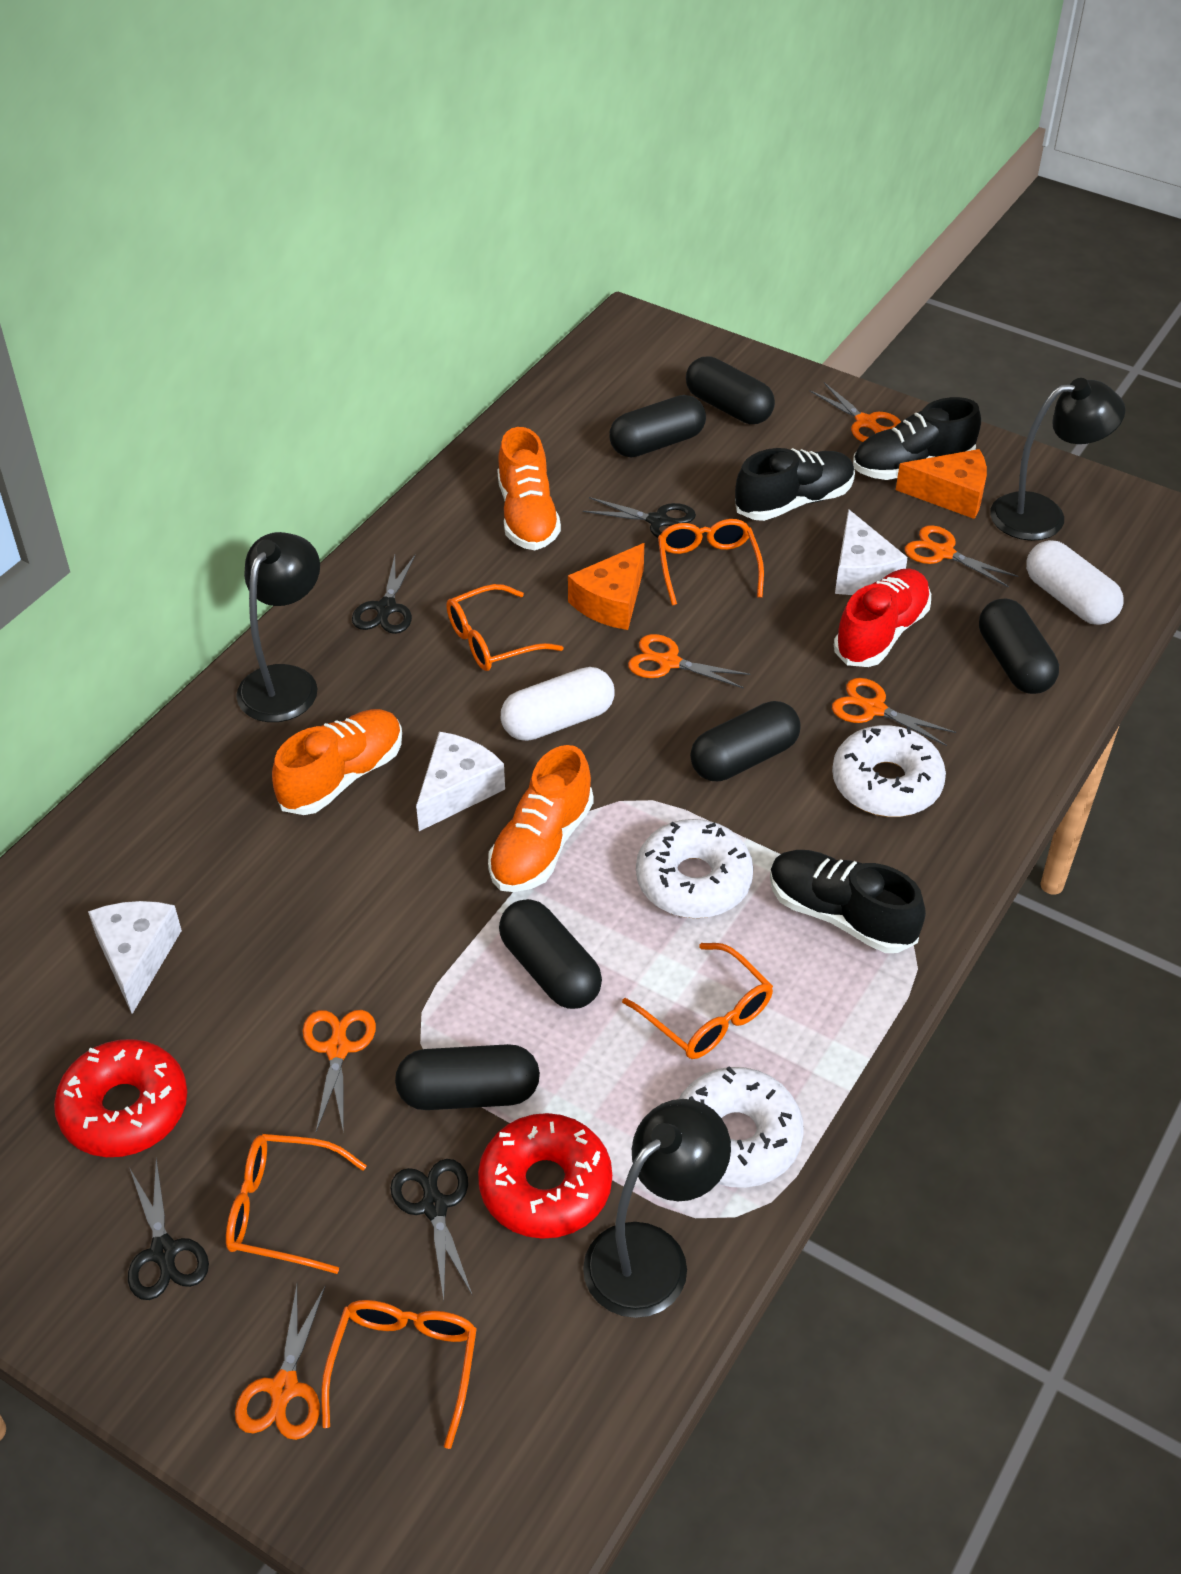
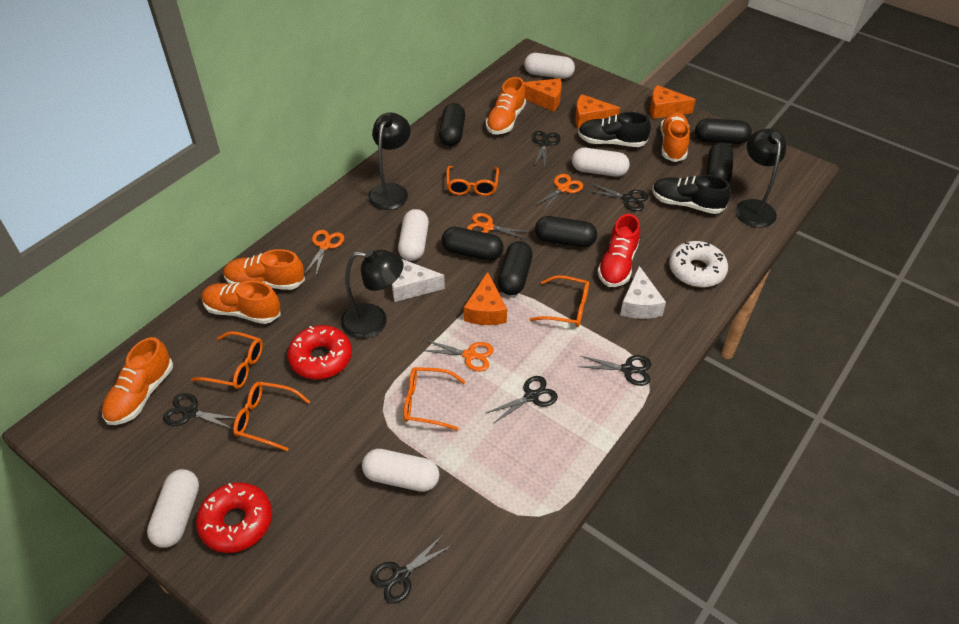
black scissors: 4 -> 6
black shoe: 3 -> 2
orange cheese: 2 -> 4
orange scissors: 6 -> 4
orange shoe: 3 -> 5
white capsule: 2 -> 5
white cheese: 3 -> 2
white donut: 3 -> 1

